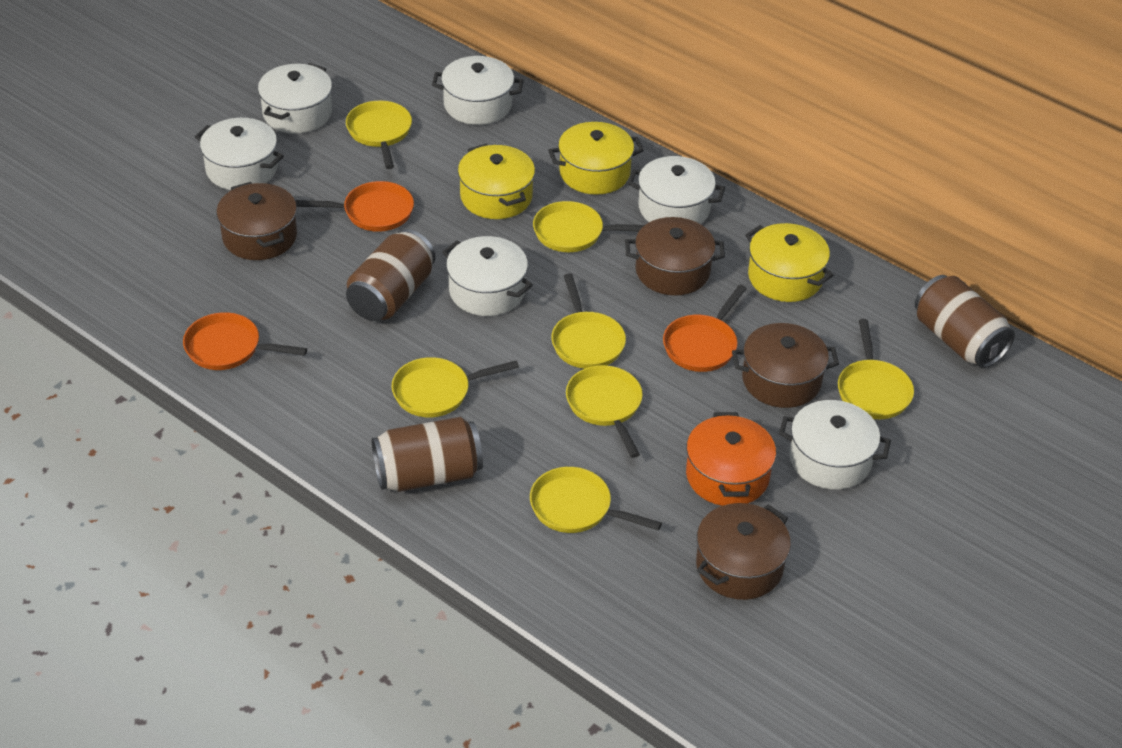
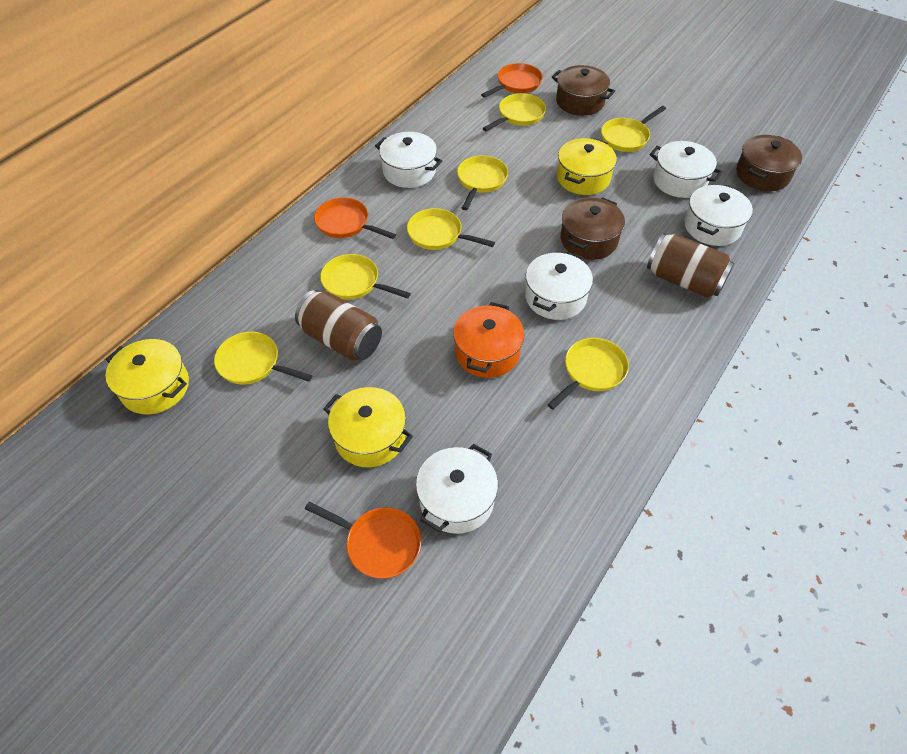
brown can: 3 -> 2
brown pot: 4 -> 3
white pot: 6 -> 5

